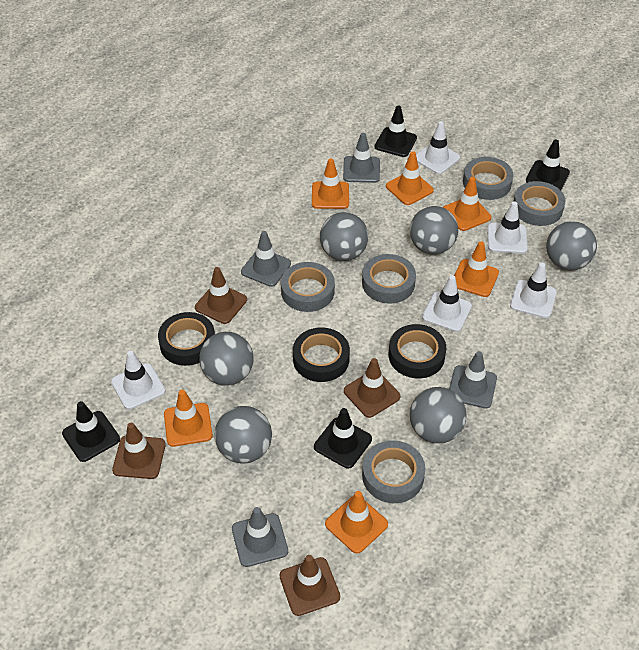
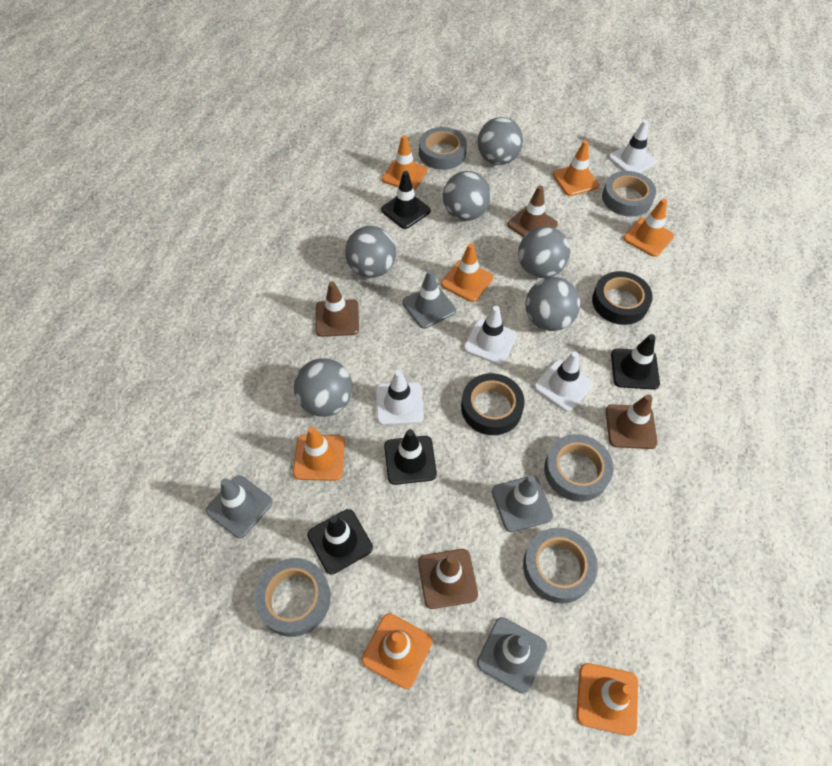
black tape: 3 -> 2
orange traffic cone: 6 -> 7
white traffic cone: 5 -> 4

